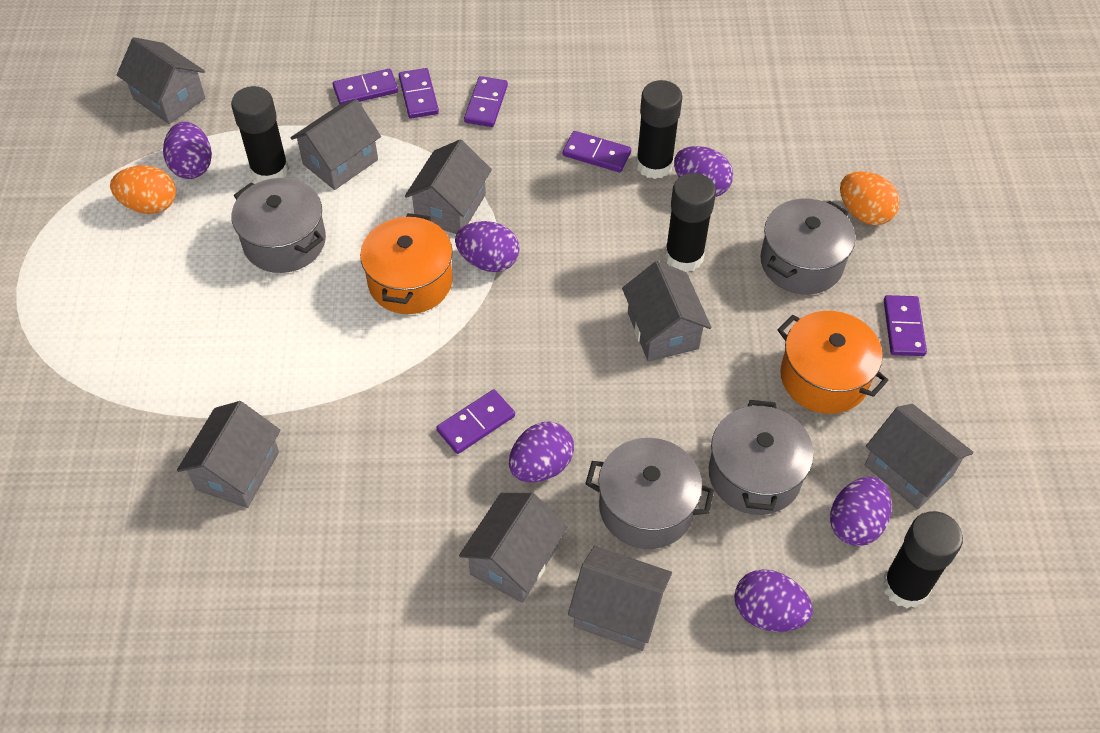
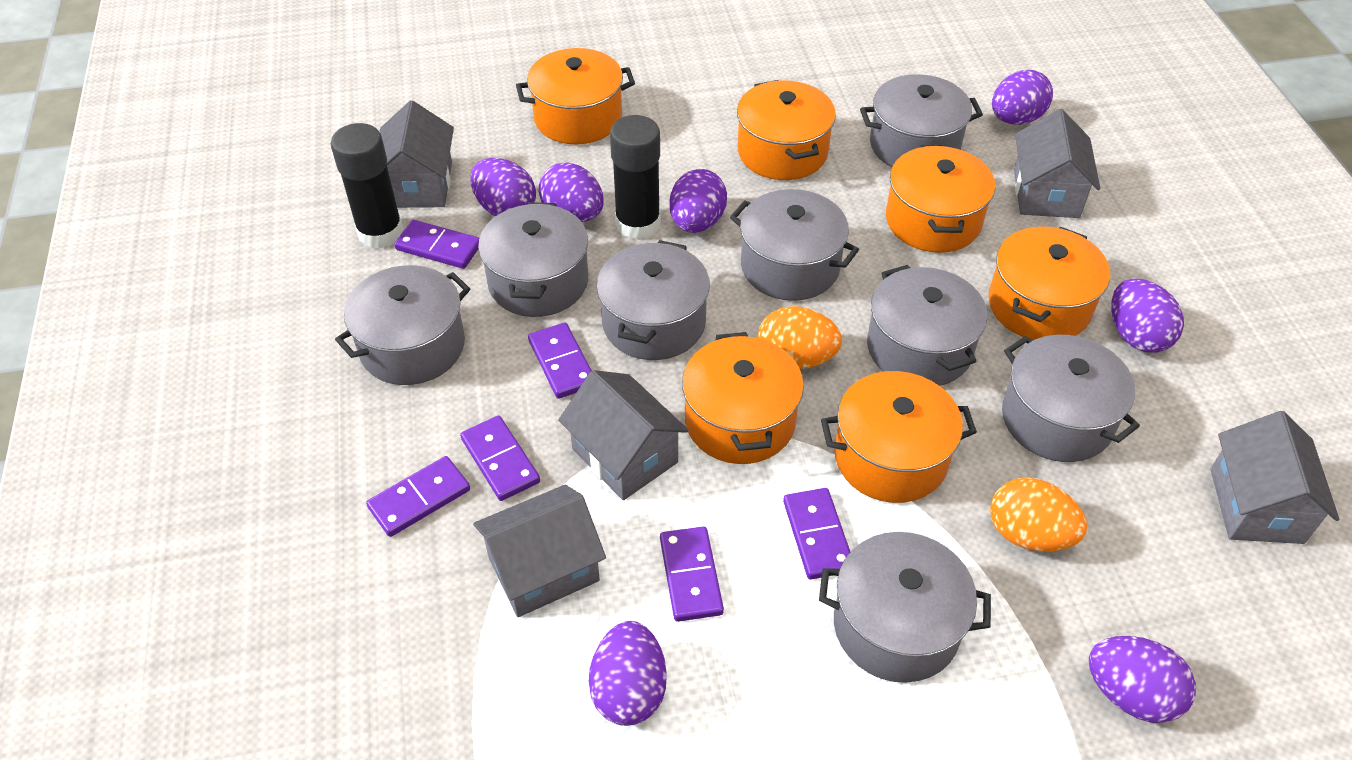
black glue stick: 4 -> 2
grey house: 8 -> 5
grey pot: 4 -> 8
orange pot: 2 -> 6
purple egg: 6 -> 7

